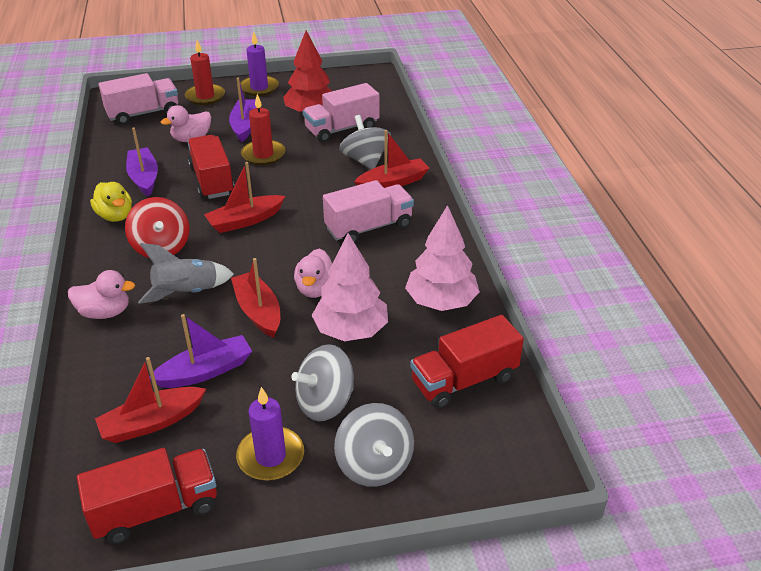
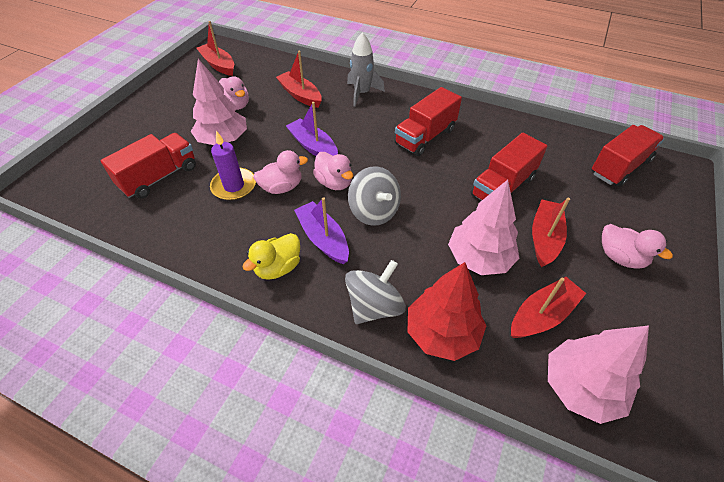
grey spinning top: 3 -> 2
pink duck: 3 -> 4
pink tree: 2 -> 3
pink truck: 3 -> 0
purple boat: 3 -> 2
purple candle: 2 -> 1
red candle: 2 -> 0
red spinning top: 1 -> 0
red truck: 3 -> 4

